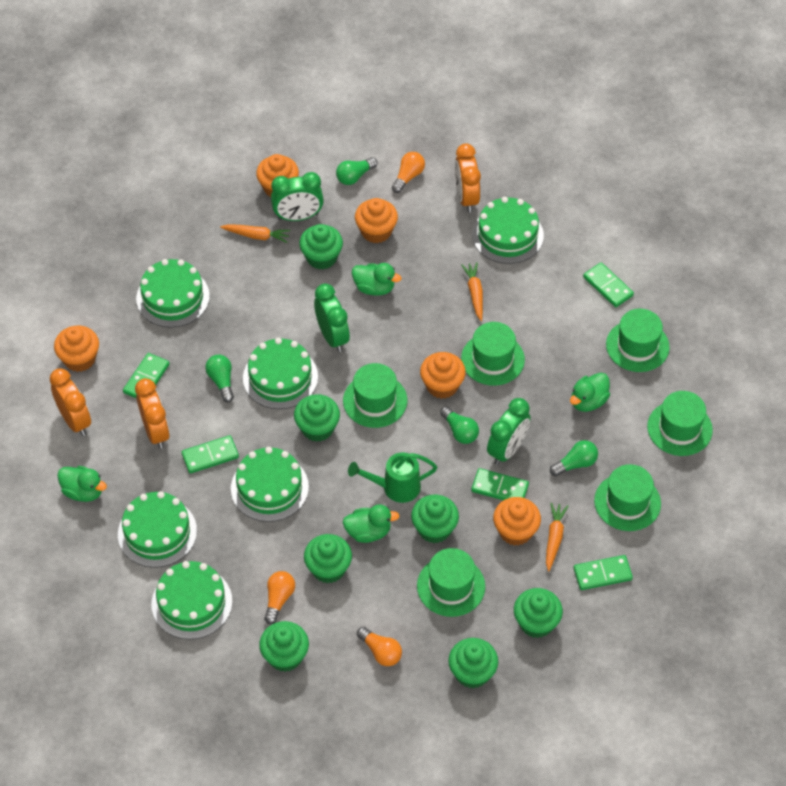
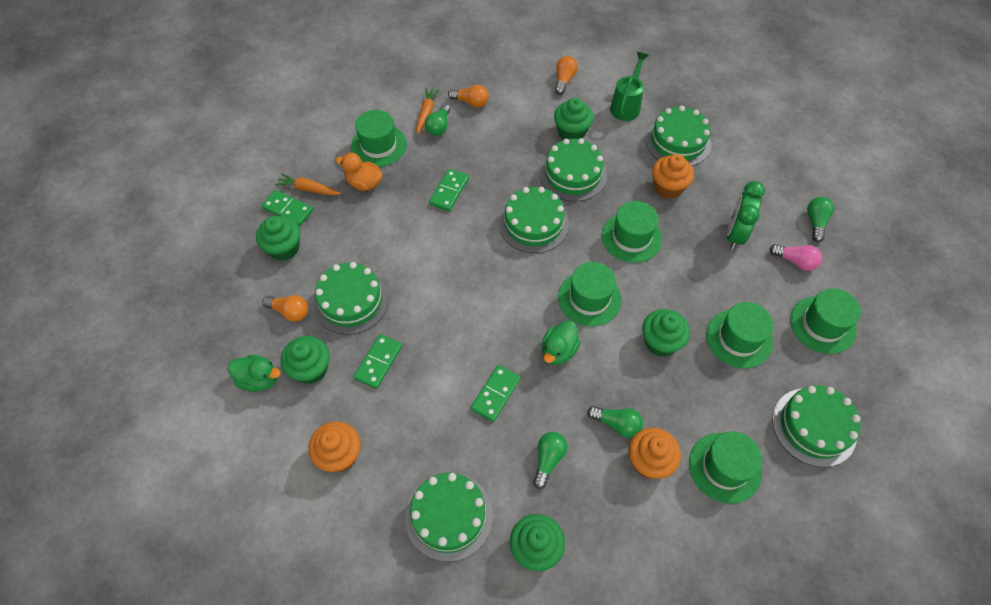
green clock: 3 -> 1
green cupcake: 7 -> 5
green domino: 5 -> 4
green duck: 4 -> 2
orange carrot: 3 -> 2
orange clock: 3 -> 0
orange cupcake: 5 -> 3
orange duck: 0 -> 1
pink light bulb: 0 -> 1

